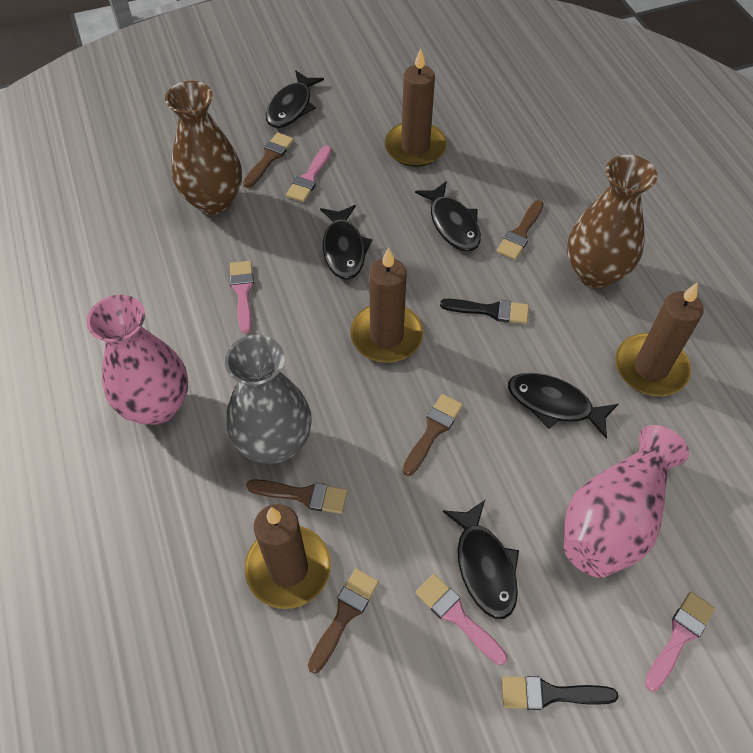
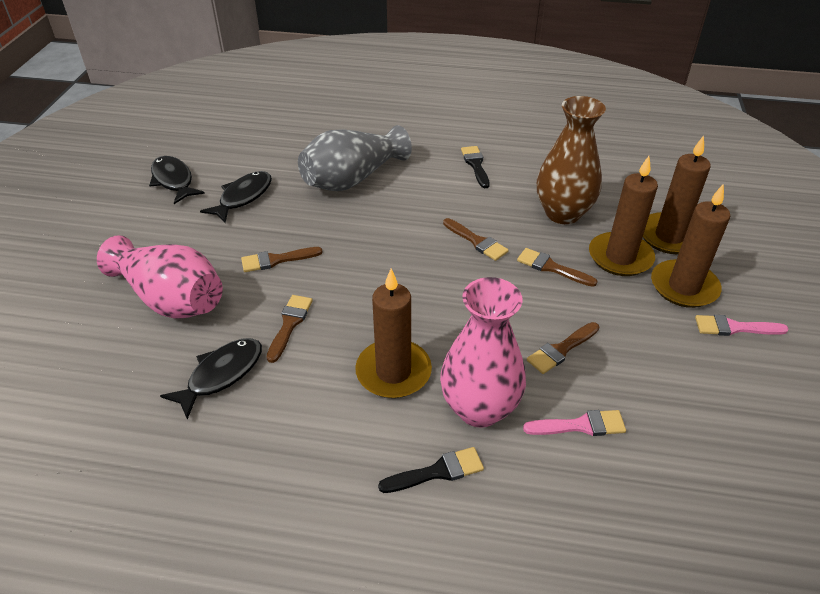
black fish: 5 -> 3
brown vase: 2 -> 1
pink brush: 4 -> 2

